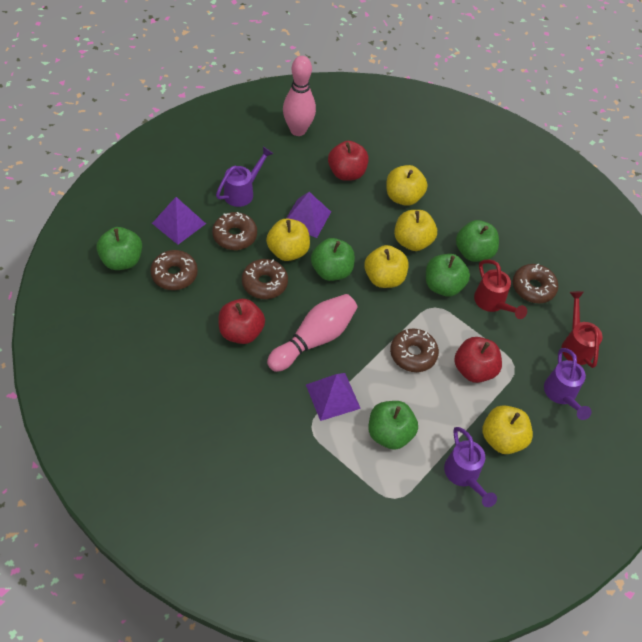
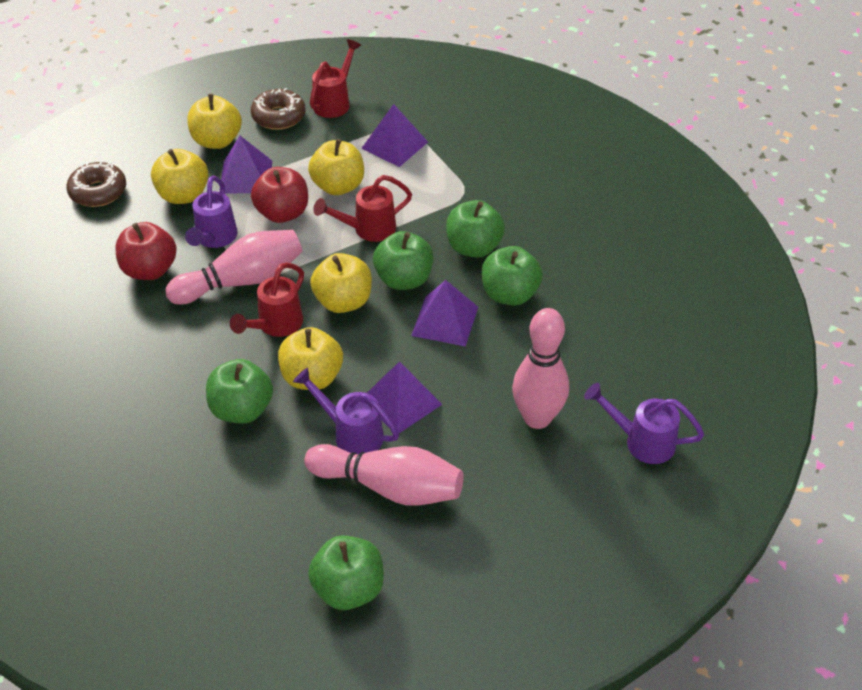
brown donut: 5 -> 2
pink bowling pin: 2 -> 3
purple pyramid: 3 -> 4
red apple: 3 -> 2
red watering can: 2 -> 3

